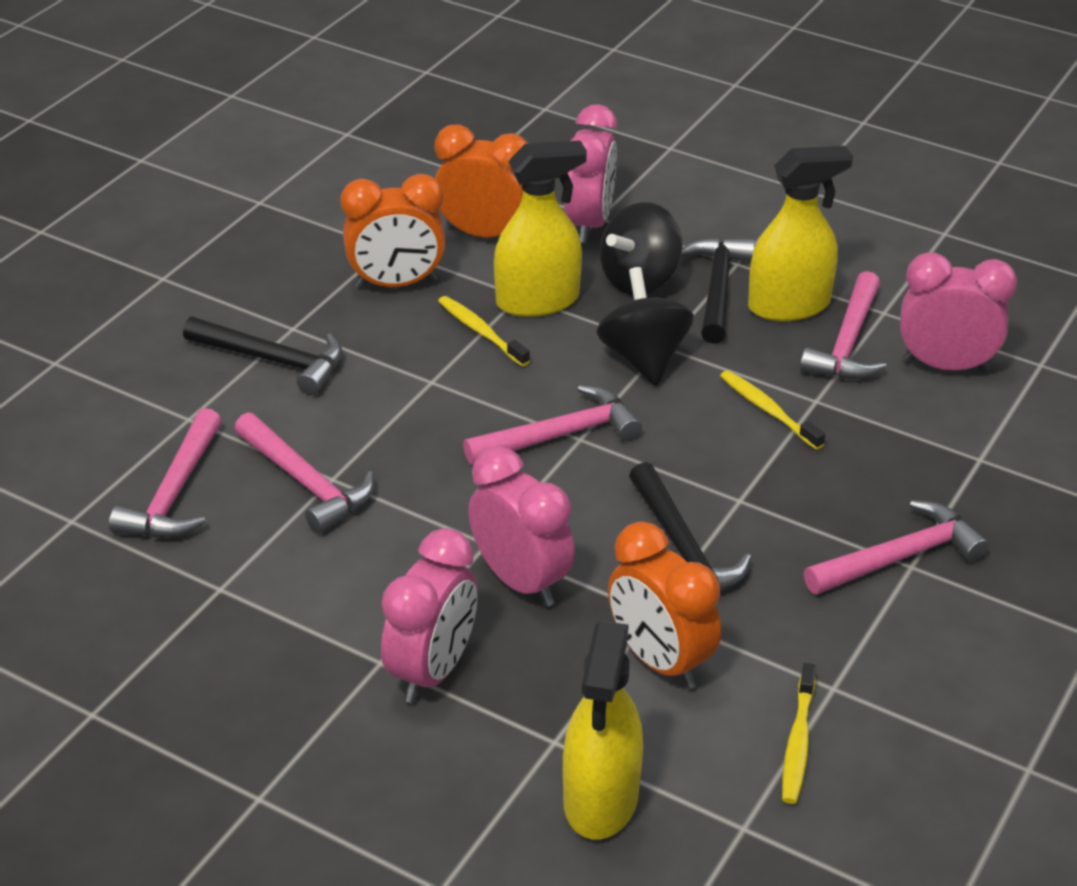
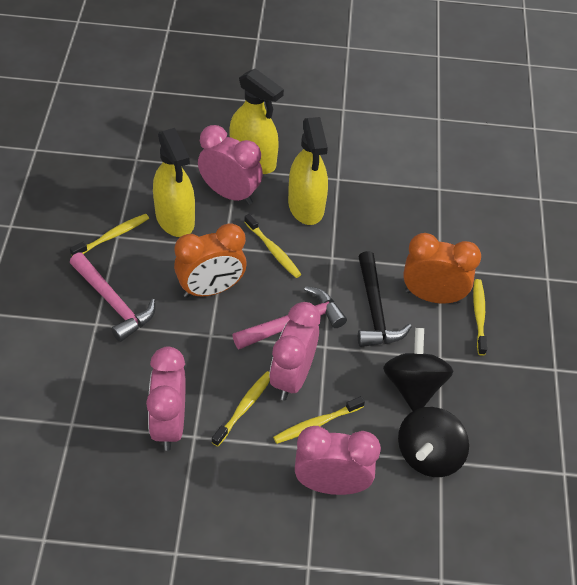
black hammer: 3 -> 1
orange clock: 3 -> 2
pink hammer: 5 -> 2
yellow toothbrush: 3 -> 5

